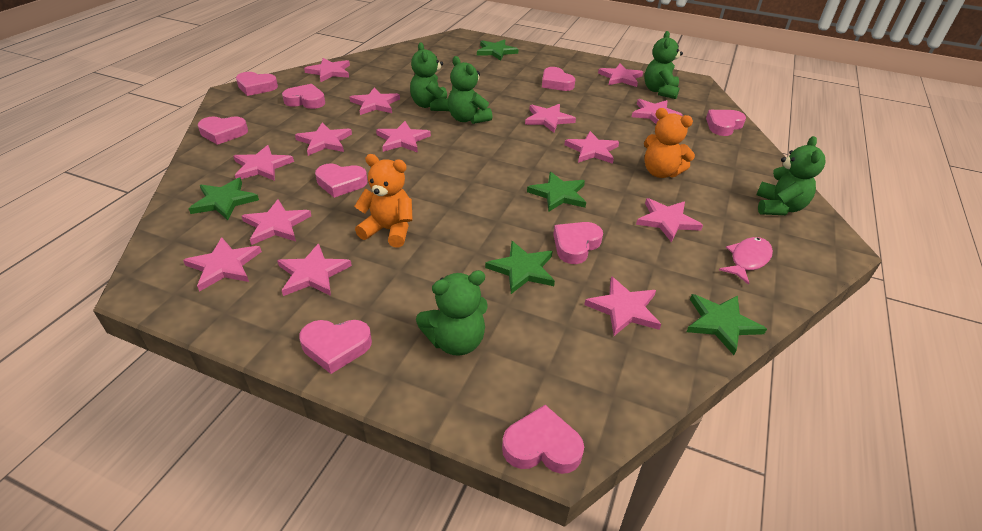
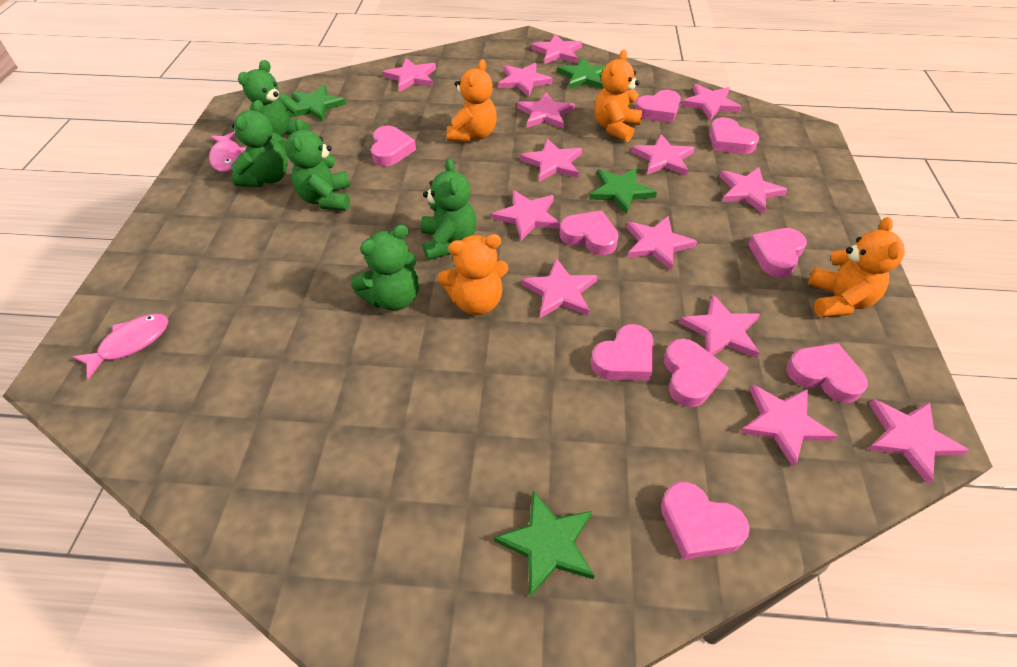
green star: 5 -> 4
orange teddy bear: 2 -> 4
pink fish: 1 -> 2

